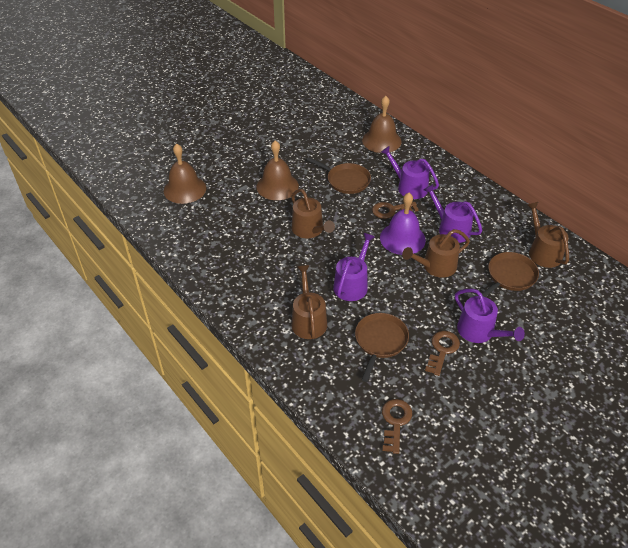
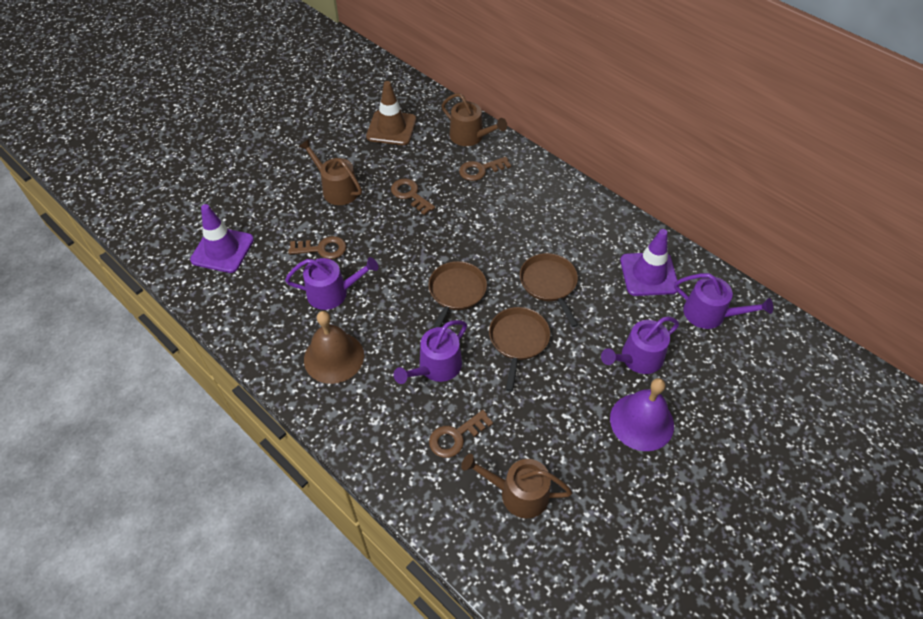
brown bell: 3 -> 1
brown key: 3 -> 4
brown traffic cone: 0 -> 1
brown watering can: 4 -> 3
purple traffic cone: 0 -> 2

